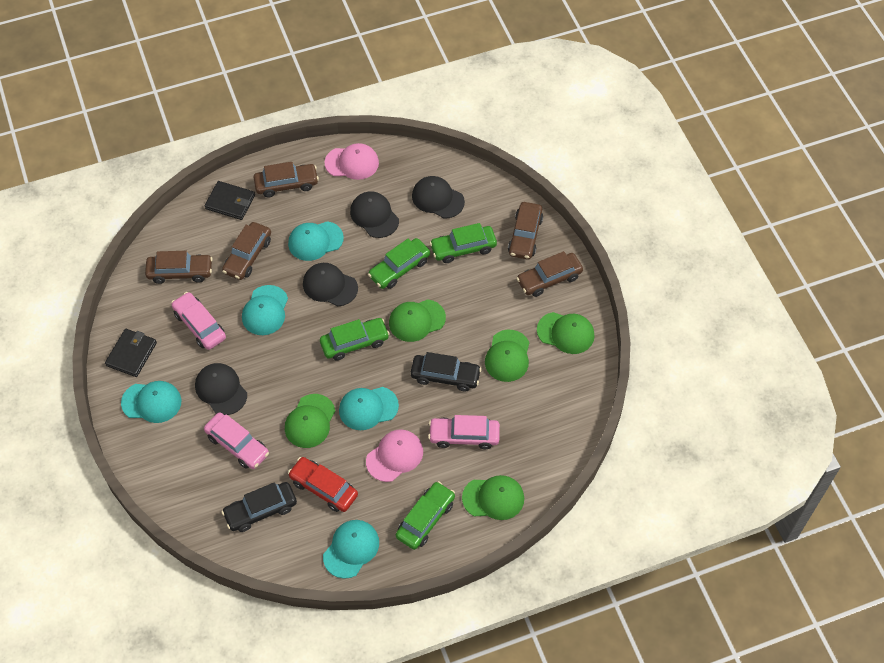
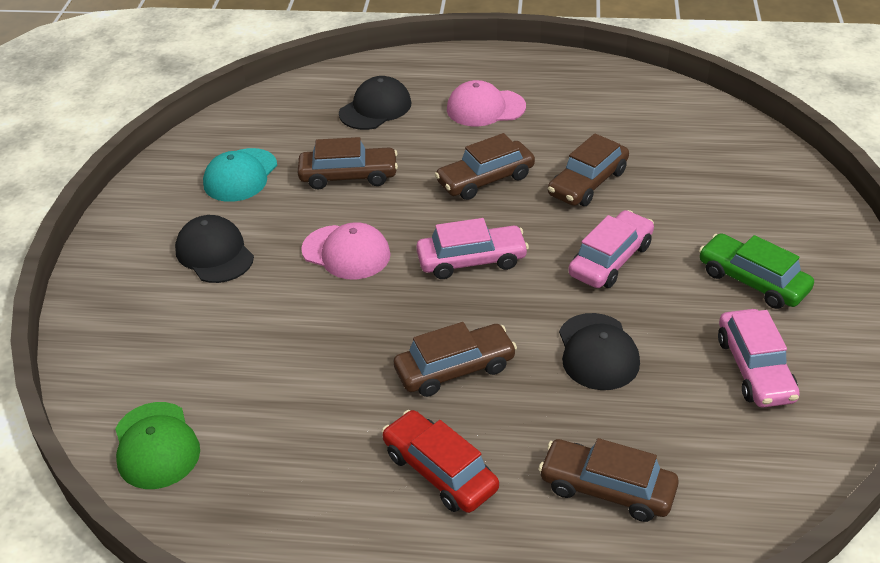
black cap: 4 -> 3
black car: 2 -> 0
black wallet: 2 -> 0
green cap: 5 -> 1
green car: 4 -> 1
turquoise cap: 5 -> 1

